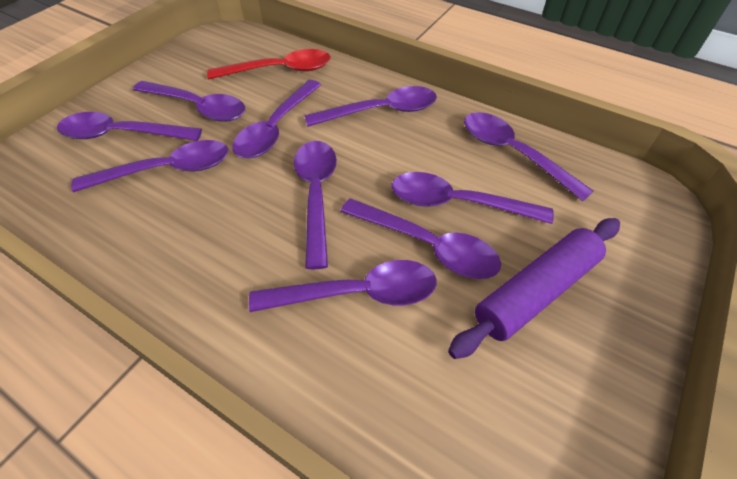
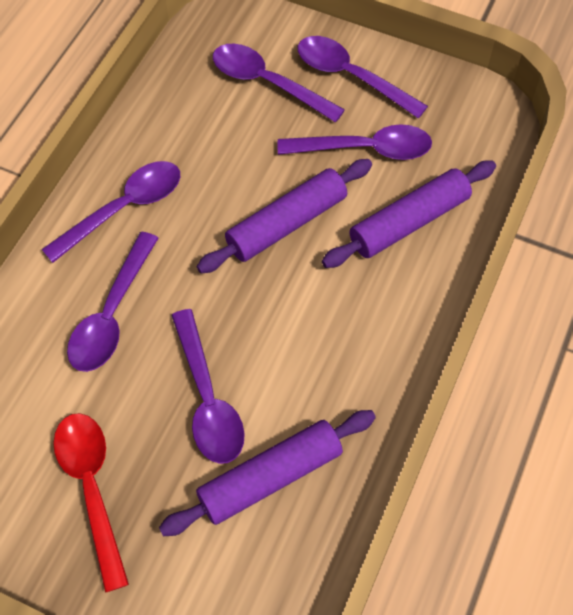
purple rolling pin: 1 -> 3
purple spoon: 10 -> 6

